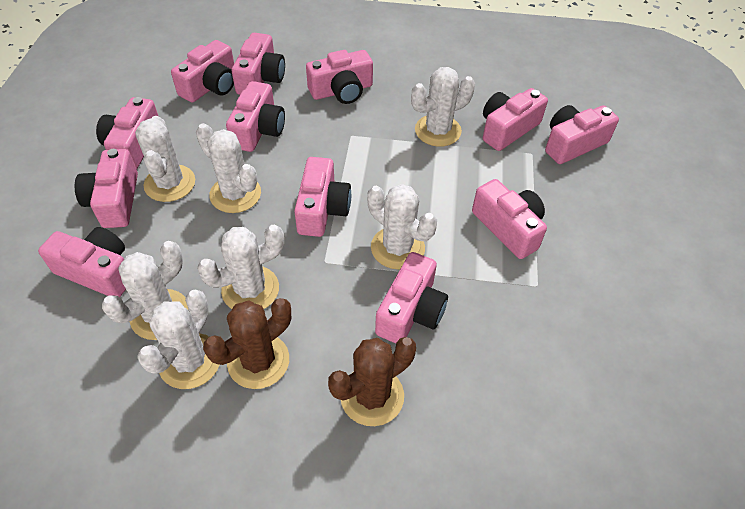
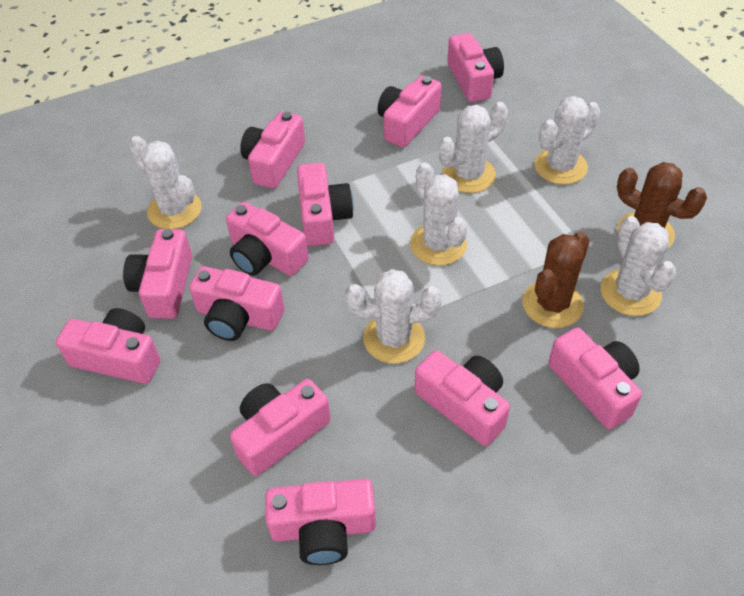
white cactus: 7 -> 6

